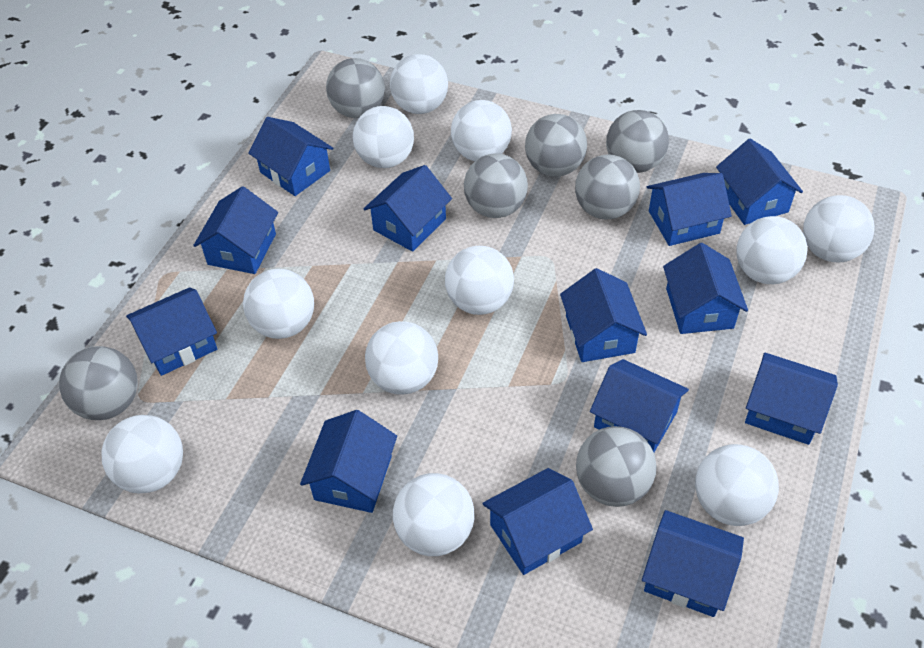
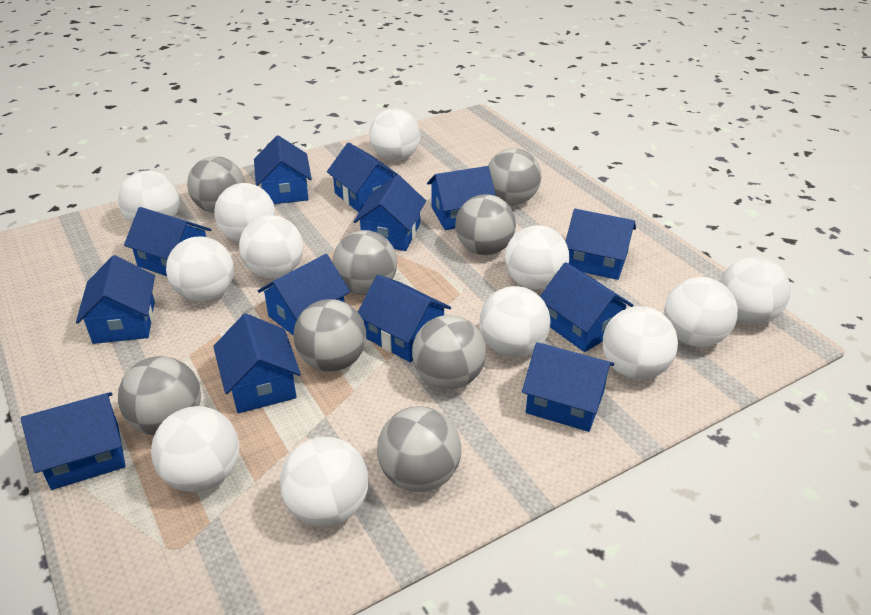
grey ball: 7 -> 8
white ball: 11 -> 12

